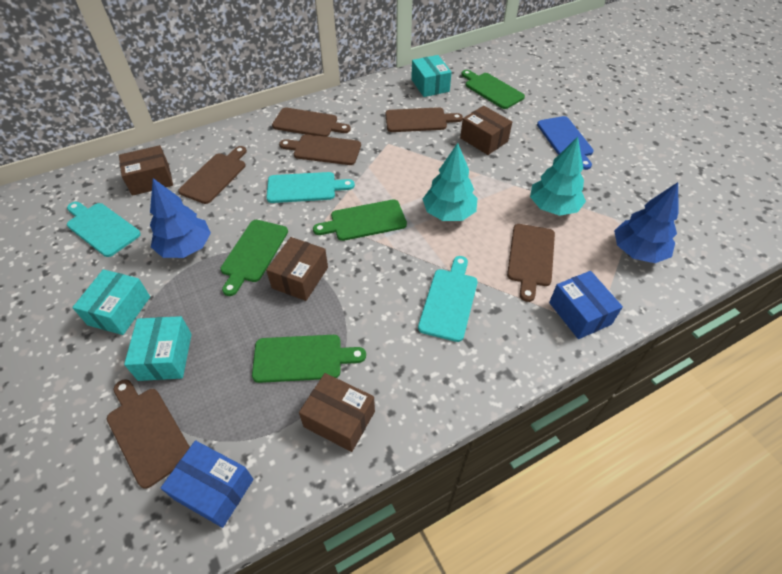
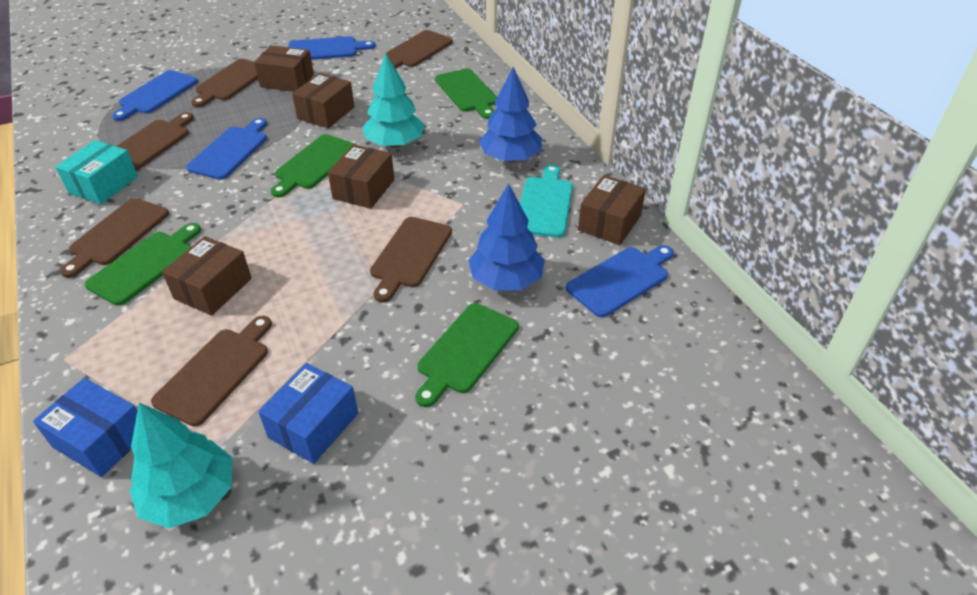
blue cutting board: 1 -> 4
brown box: 4 -> 5
turquoise box: 3 -> 1
turquoise cutting board: 3 -> 1

